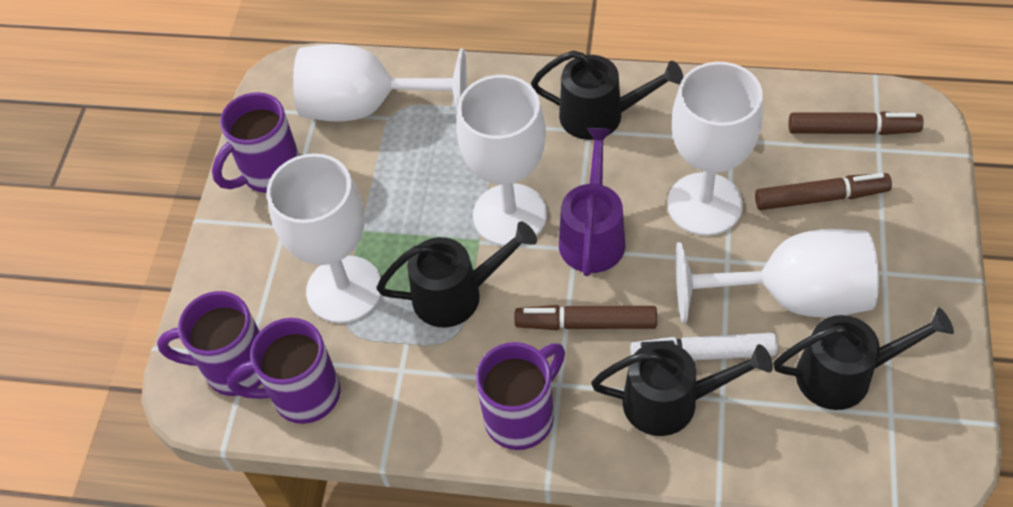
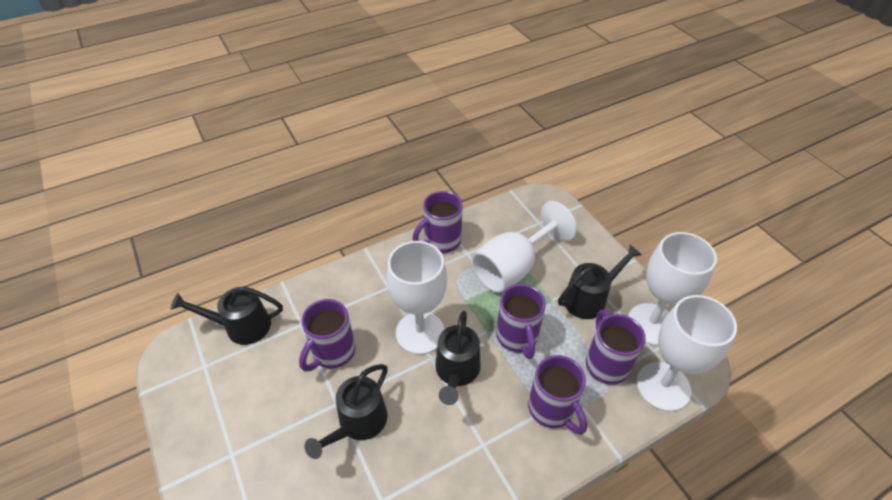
brown marker: 3 -> 0
purple mug: 4 -> 5
purple watering can: 1 -> 0
white goblet: 5 -> 4
white marker: 1 -> 0

